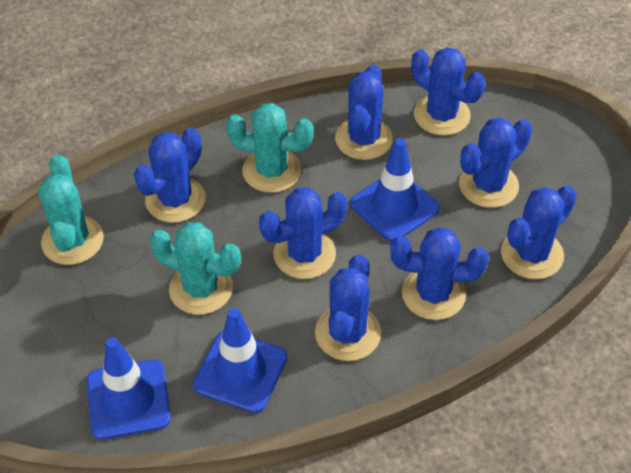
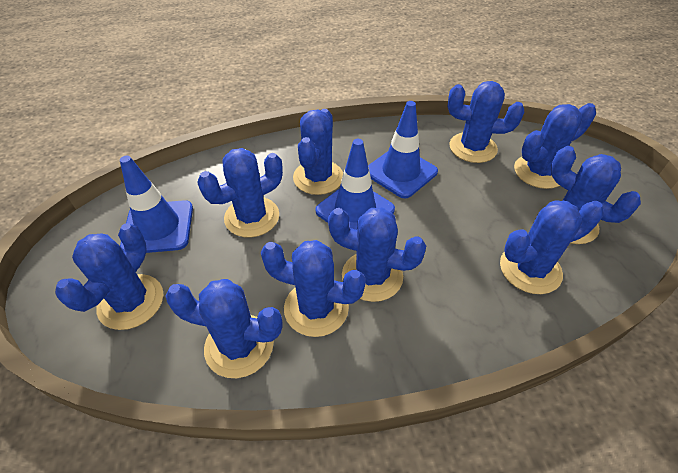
blue cactus: 8 -> 10
turquoise cactus: 3 -> 0

